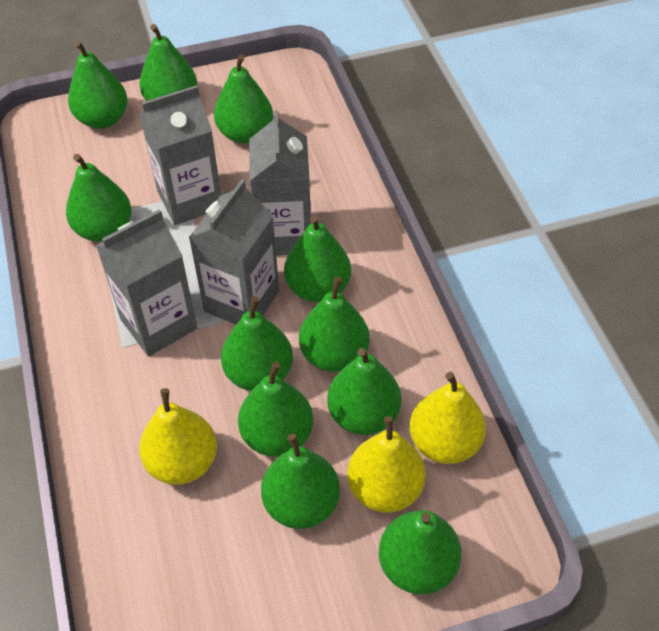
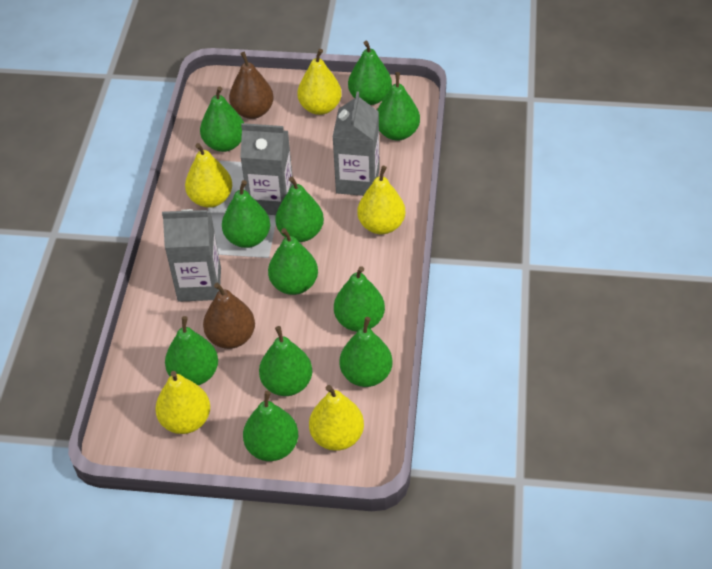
brown pear: 0 -> 2
grey carton: 4 -> 3
yellow pear: 3 -> 5

